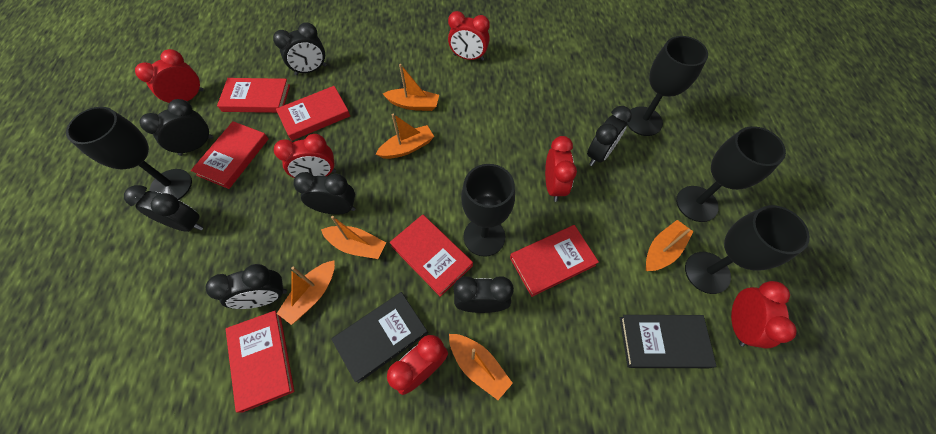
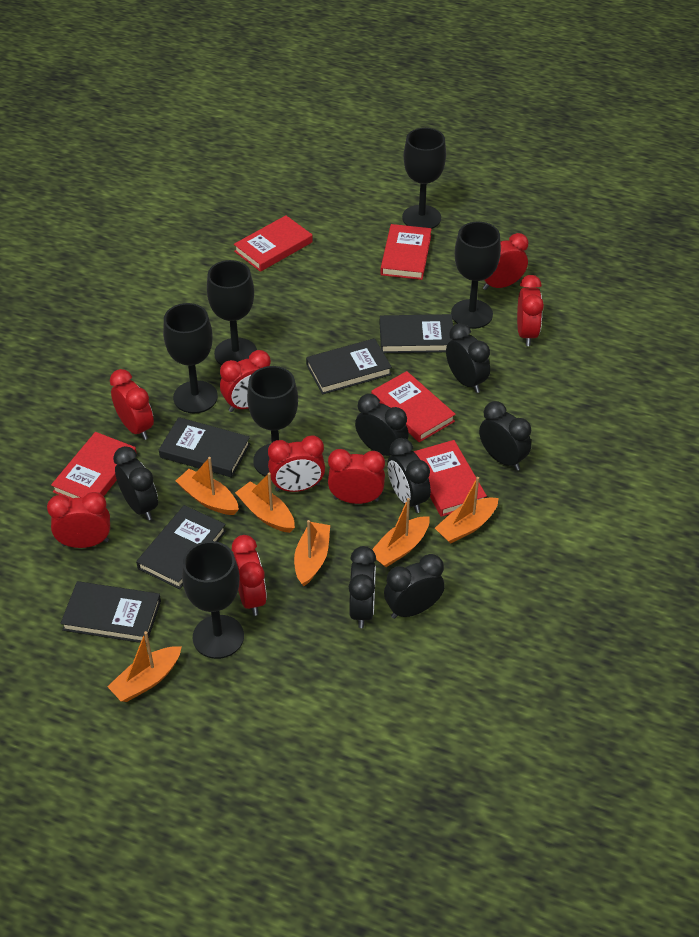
black book: 2 -> 5
black goblet: 5 -> 6
red book: 6 -> 5
red clock: 6 -> 8

